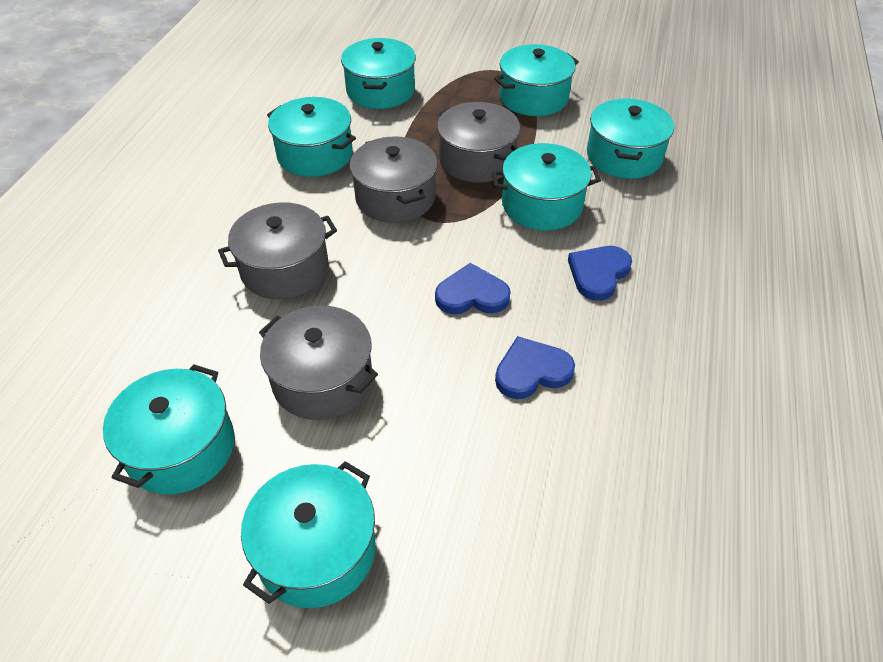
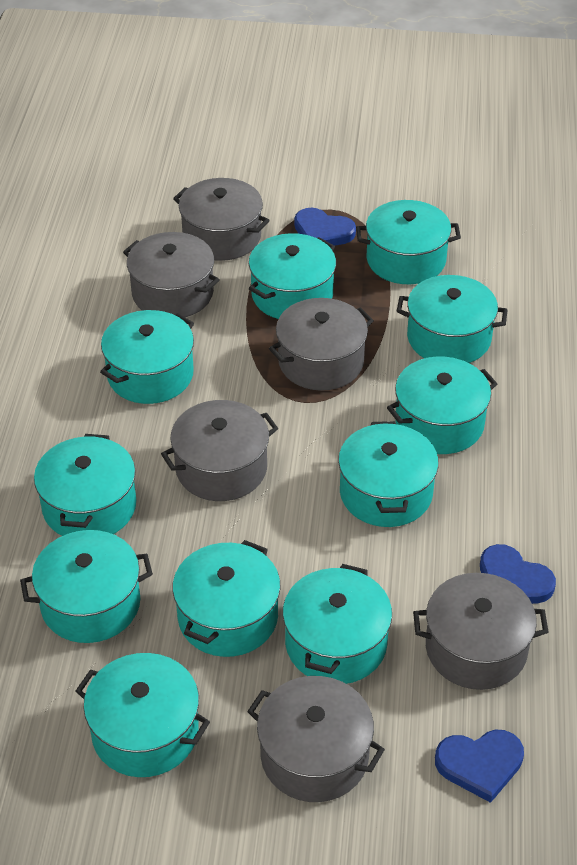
grey pot: 4 -> 6
turquoise pot: 7 -> 11

